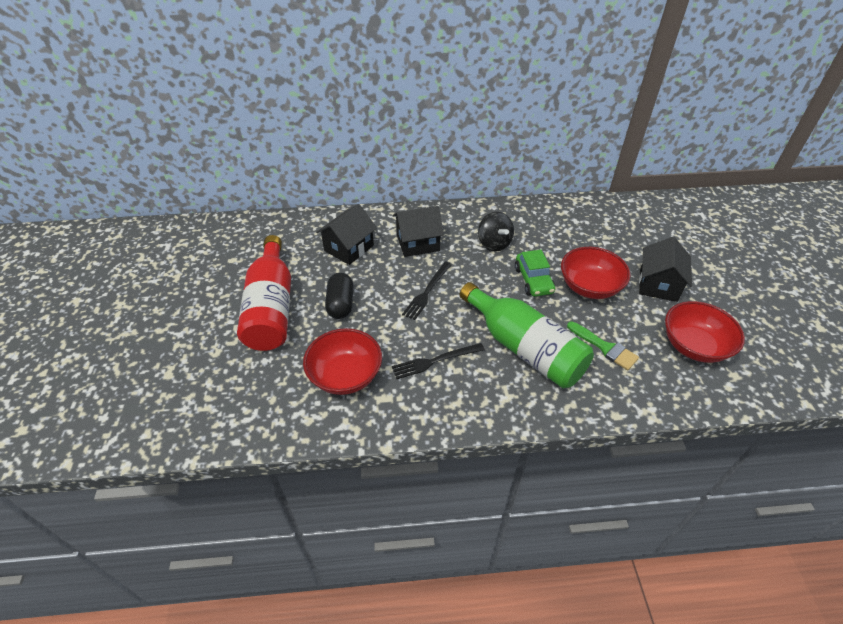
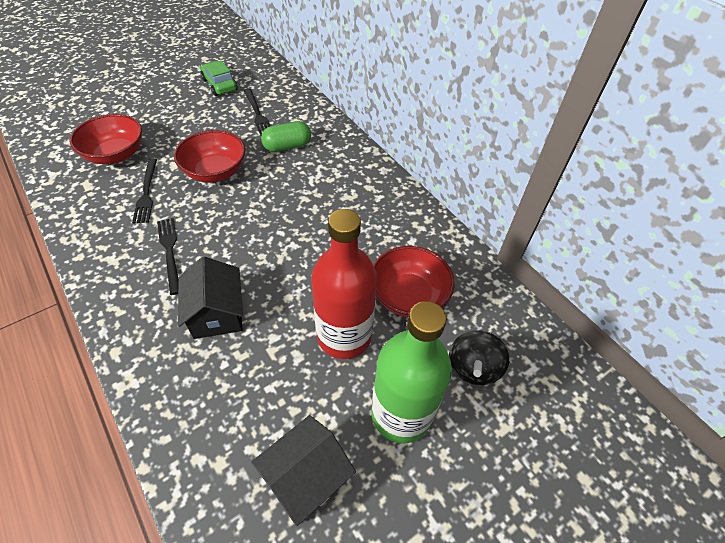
black capsule: 1 -> 0
black fork: 2 -> 3
black house: 3 -> 2
green brush: 1 -> 0
green capsule: 0 -> 1

